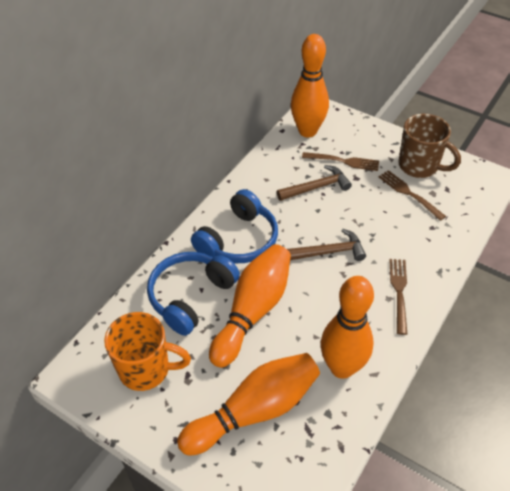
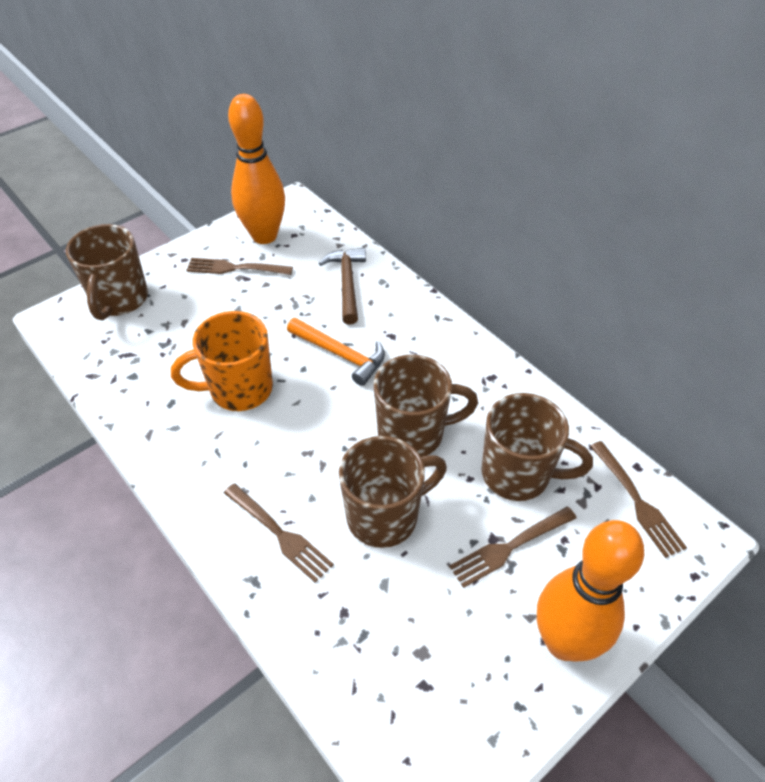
blue headphones: 2 -> 0
brown fork: 3 -> 4
brown hammer: 2 -> 1
brown mug: 1 -> 4
orange bowling pin: 4 -> 2
orange hammer: 0 -> 1

